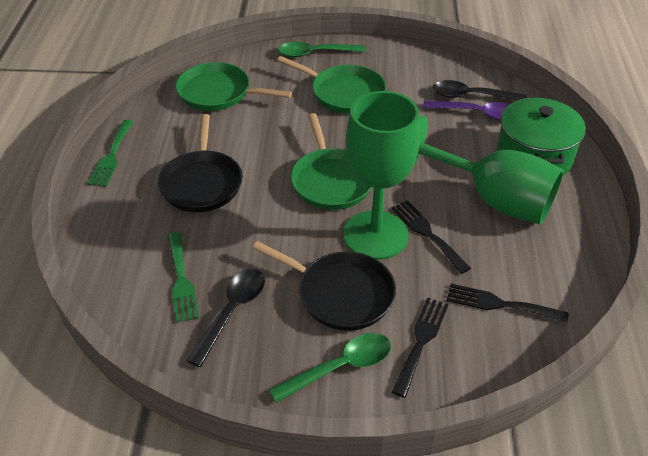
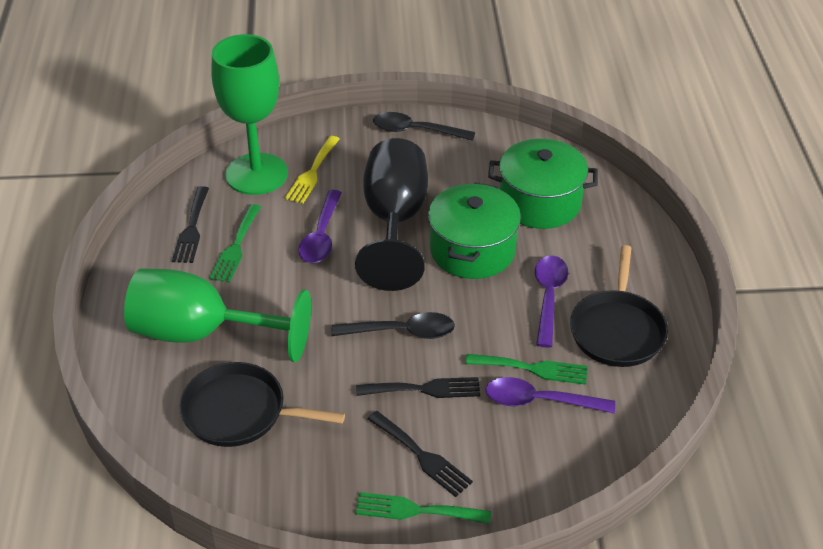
black goblet: 0 -> 1
green fork: 2 -> 3
green pan: 3 -> 0
green pot: 1 -> 2
green spoon: 2 -> 0
purple spoon: 1 -> 3
yellow fork: 0 -> 1

